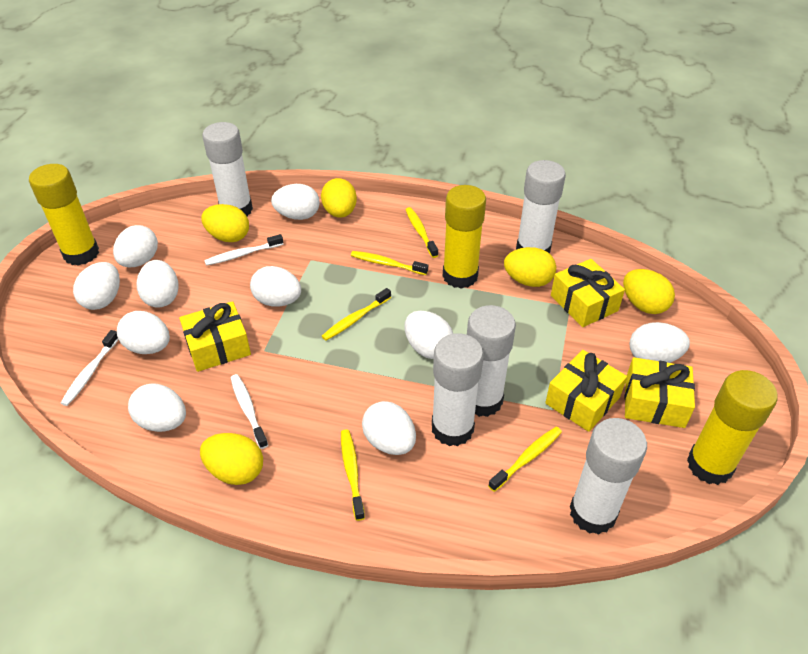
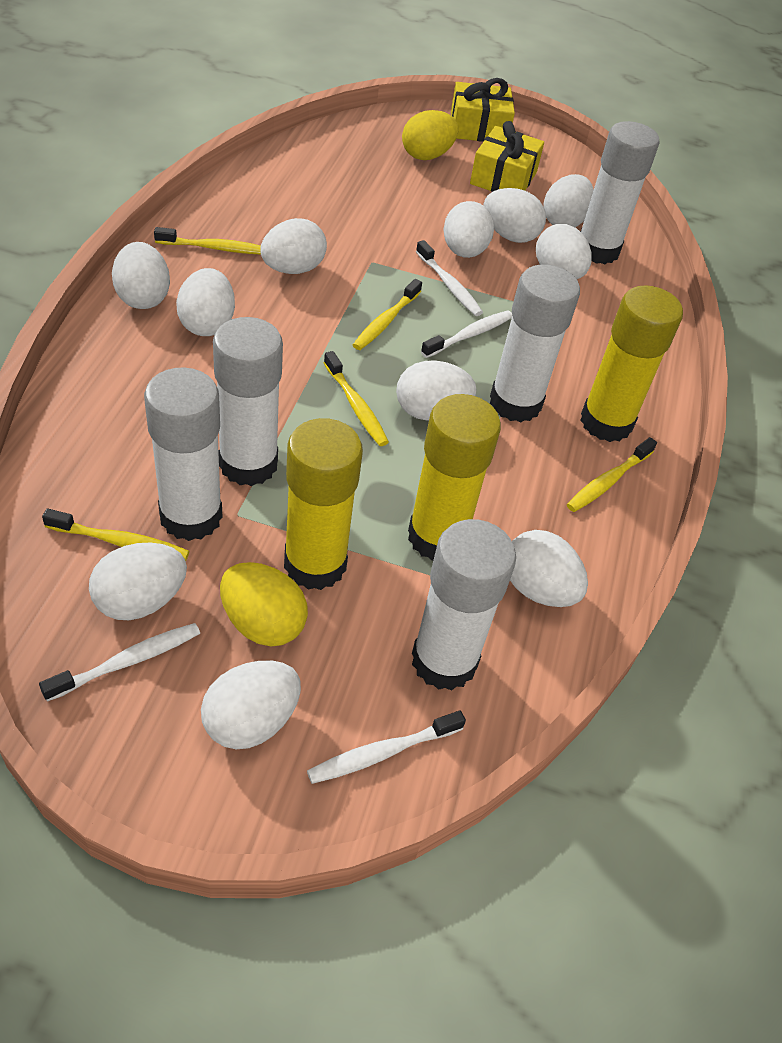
white egg: 10 -> 11
white toothbrush: 3 -> 4
yellow egg: 5 -> 2
yellow gift: 4 -> 2

